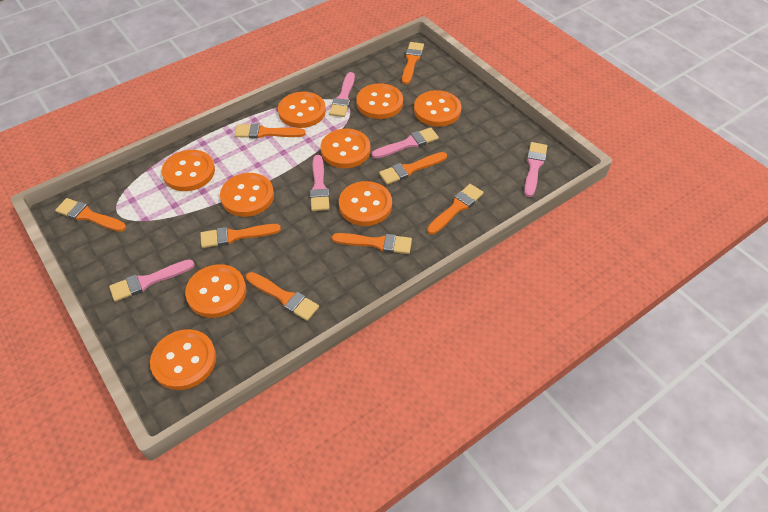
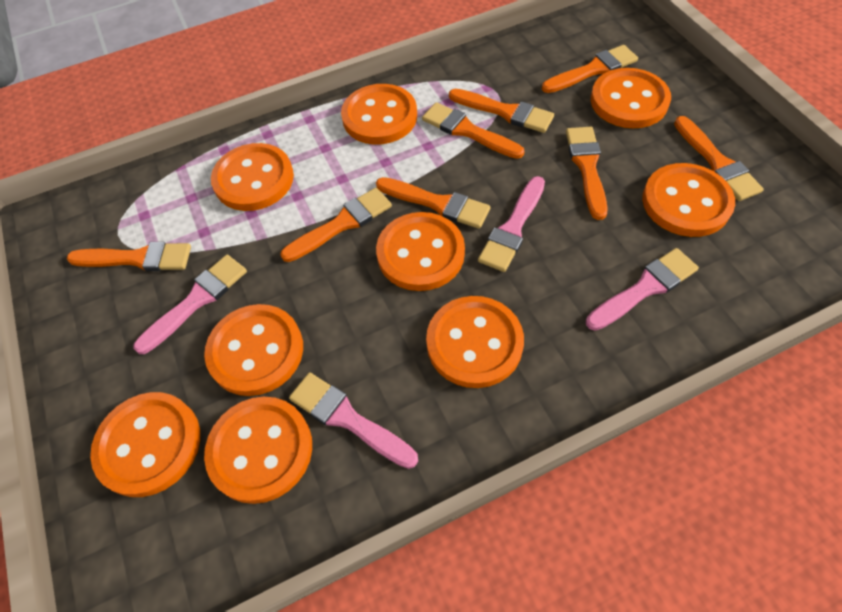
pink brush: 5 -> 4

